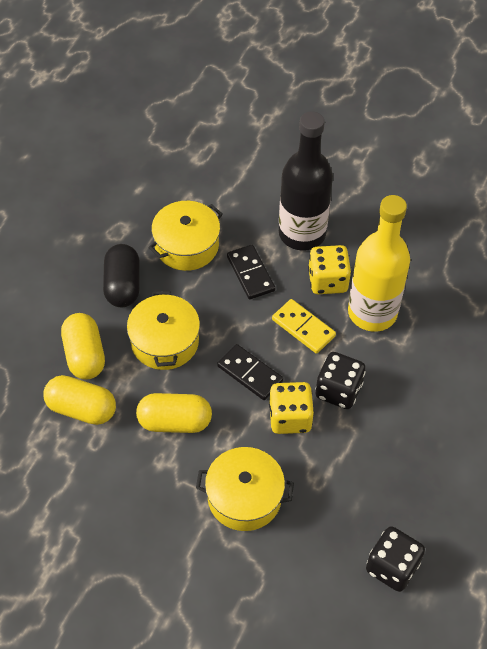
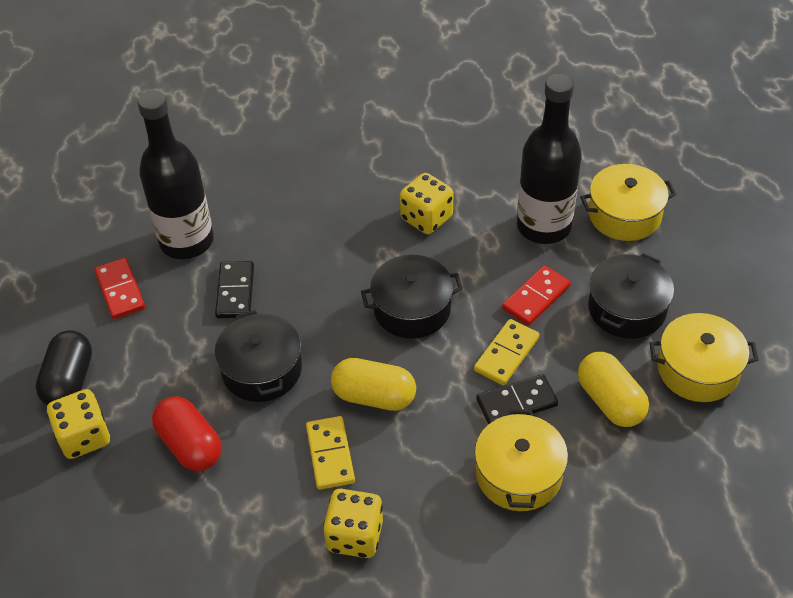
black bottle: 1 -> 2
black dice: 2 -> 0
black pot: 0 -> 3
red capsule: 0 -> 1
red domino: 0 -> 2
yellow bottle: 1 -> 0
yellow capsule: 3 -> 2
yellow dice: 2 -> 3
yellow domino: 1 -> 2

